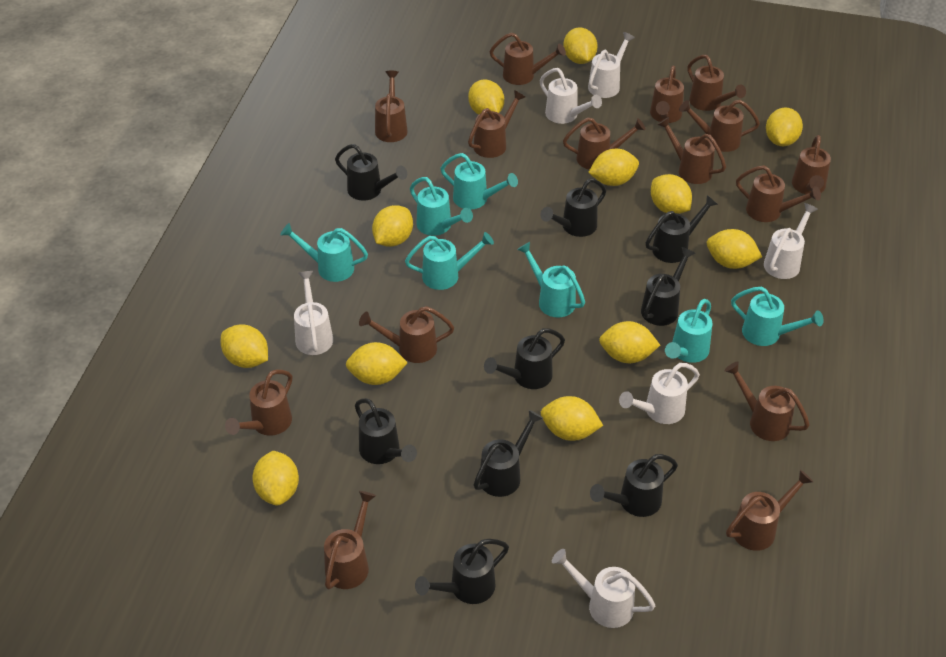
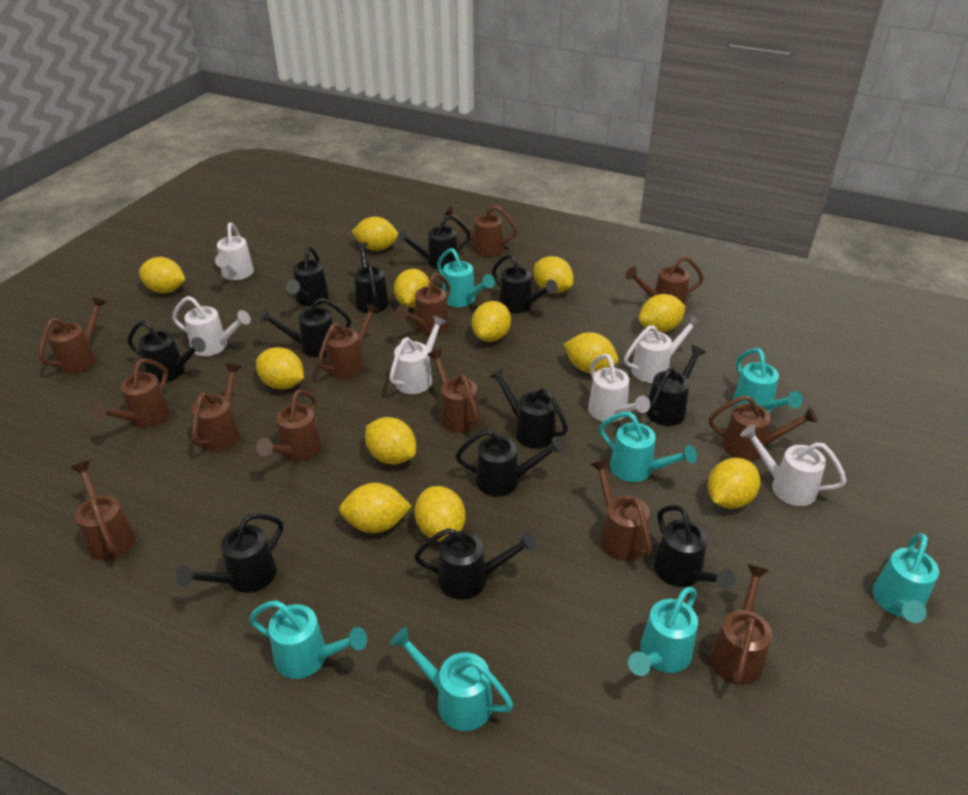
black watering can: 9 -> 12
brown watering can: 15 -> 13

